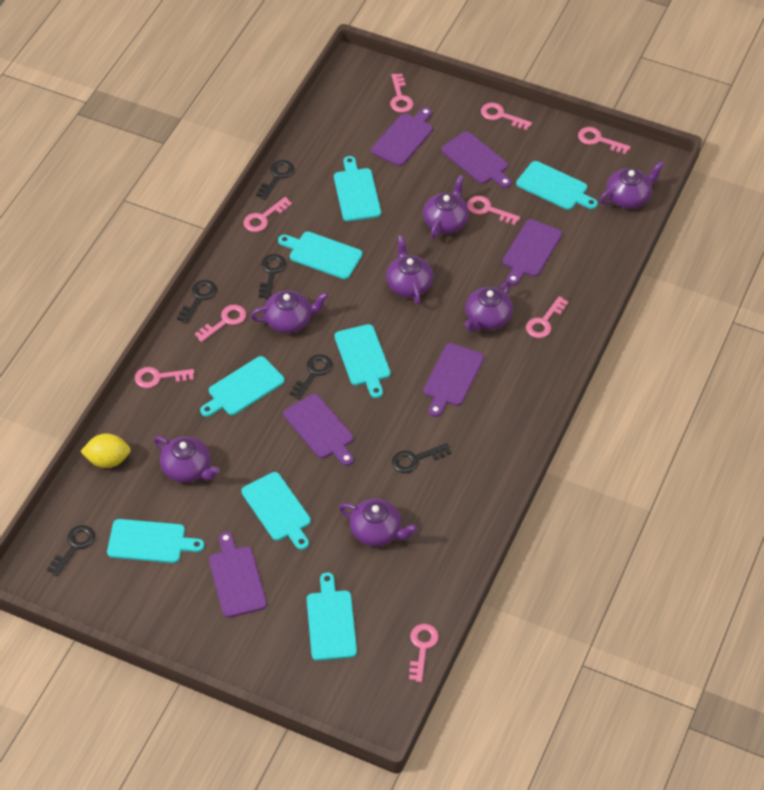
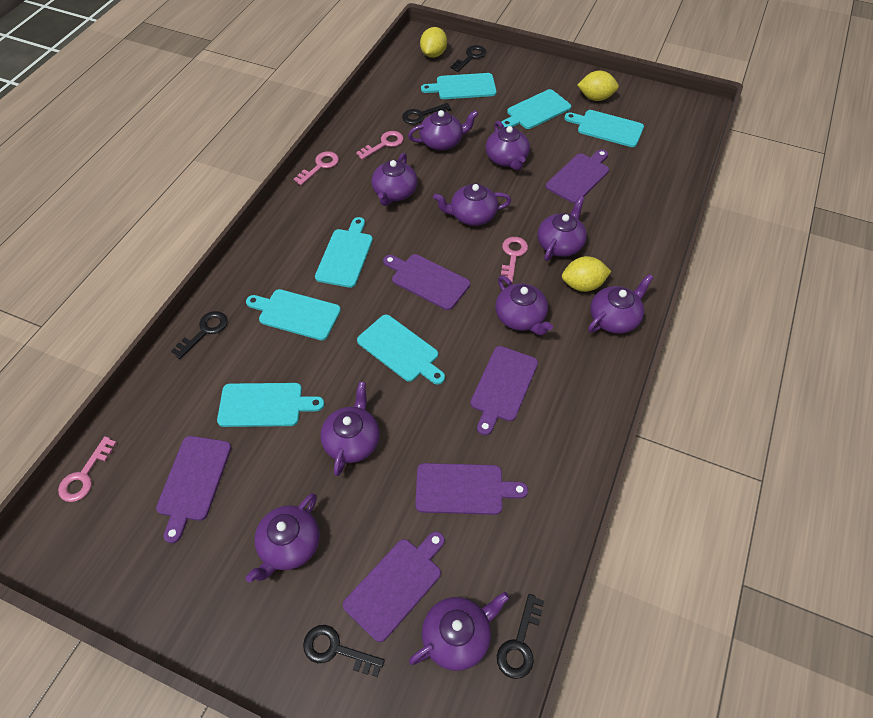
black key: 6 -> 5
pink key: 9 -> 4
purple teapot: 7 -> 10
turquoise cutting board: 8 -> 7
yellow lemon: 1 -> 3

